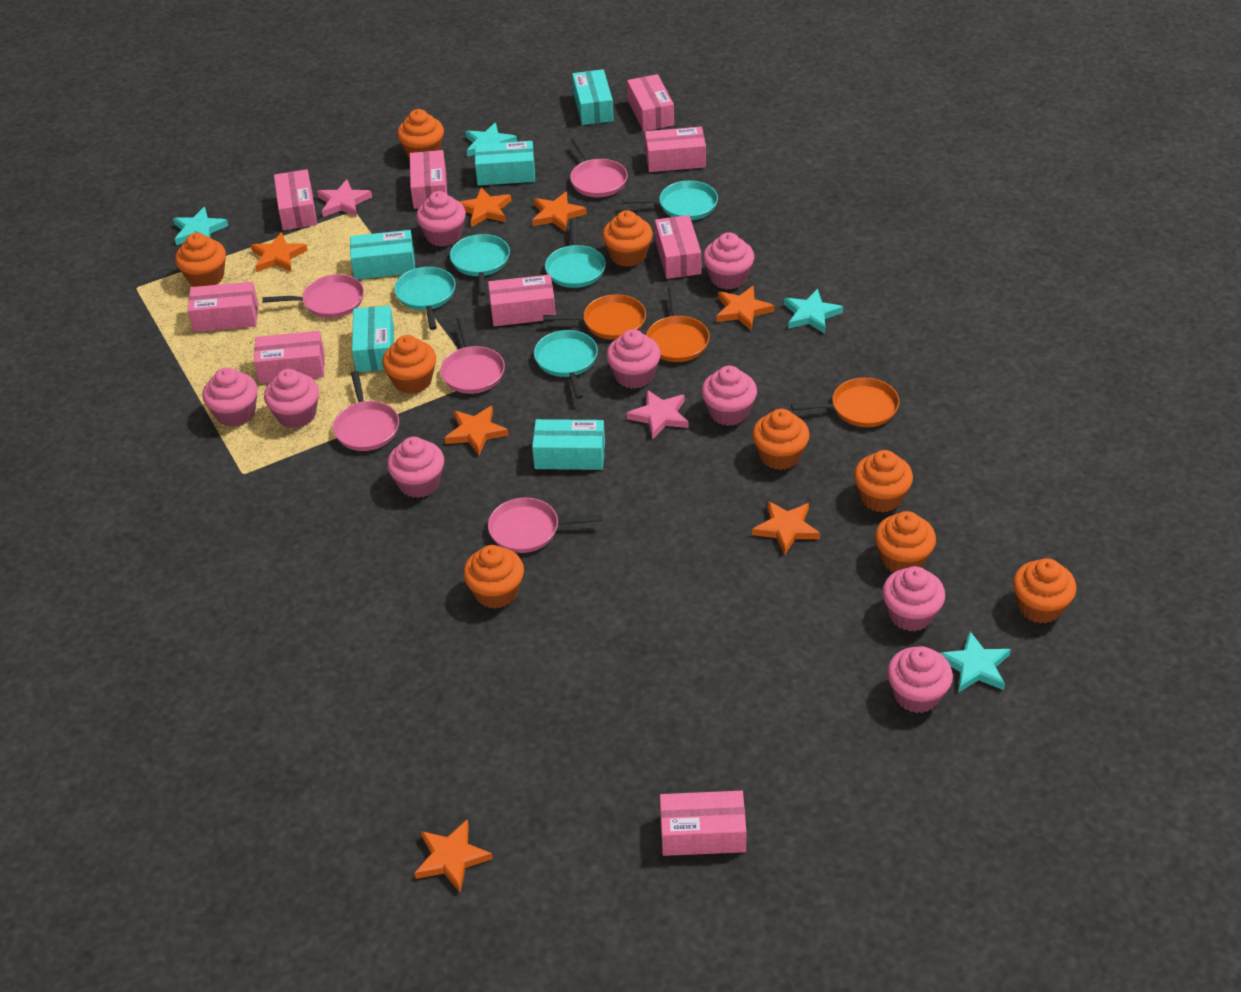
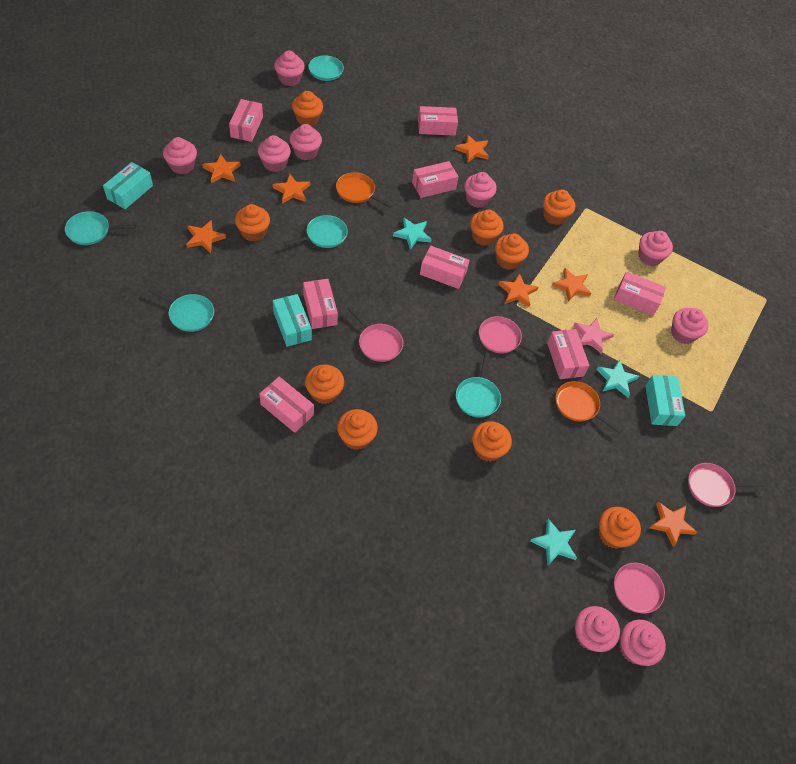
orange pan: 3 -> 2
pink box: 9 -> 8
pink pan: 5 -> 4
pink star: 2 -> 1
turquoise box: 5 -> 3
turquoise star: 4 -> 3

